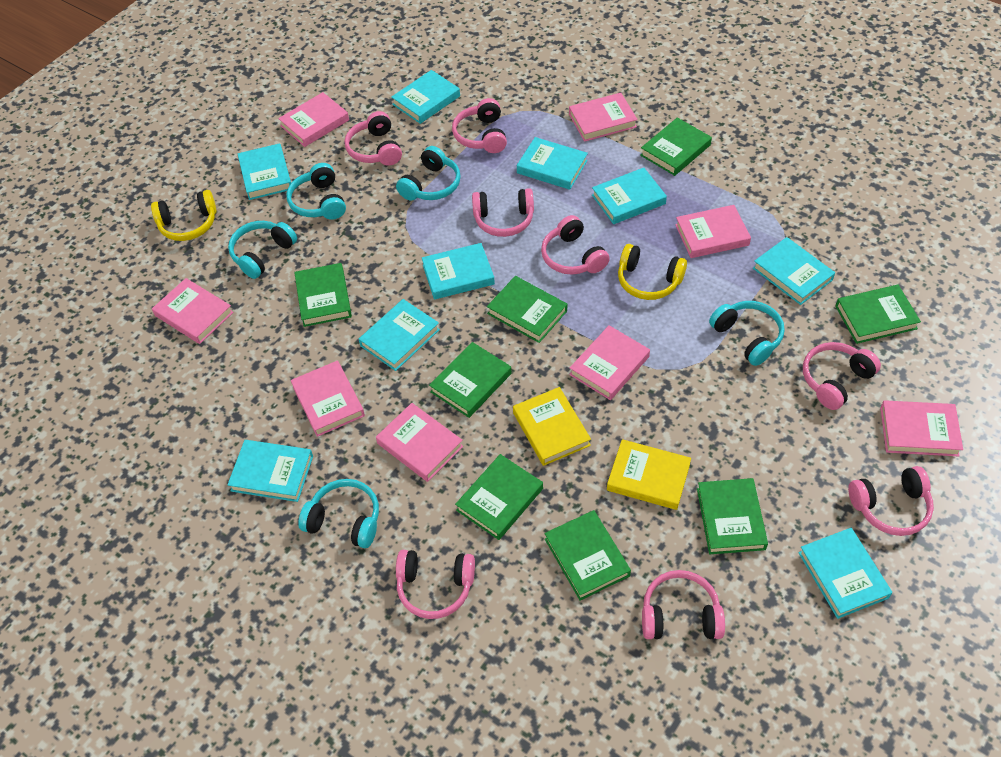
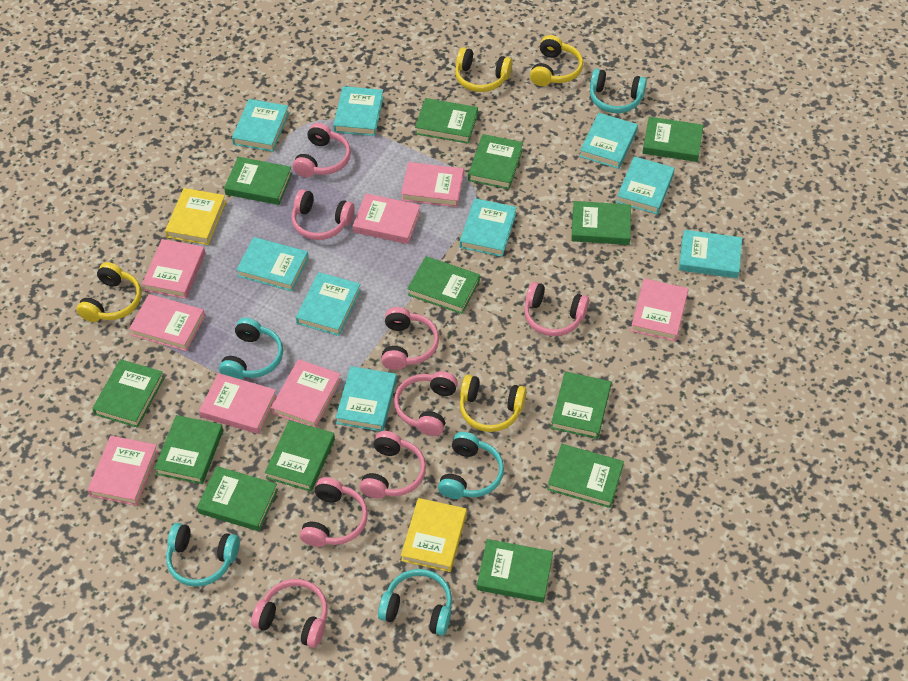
green book: 8 -> 13
yellow headphones: 2 -> 4

